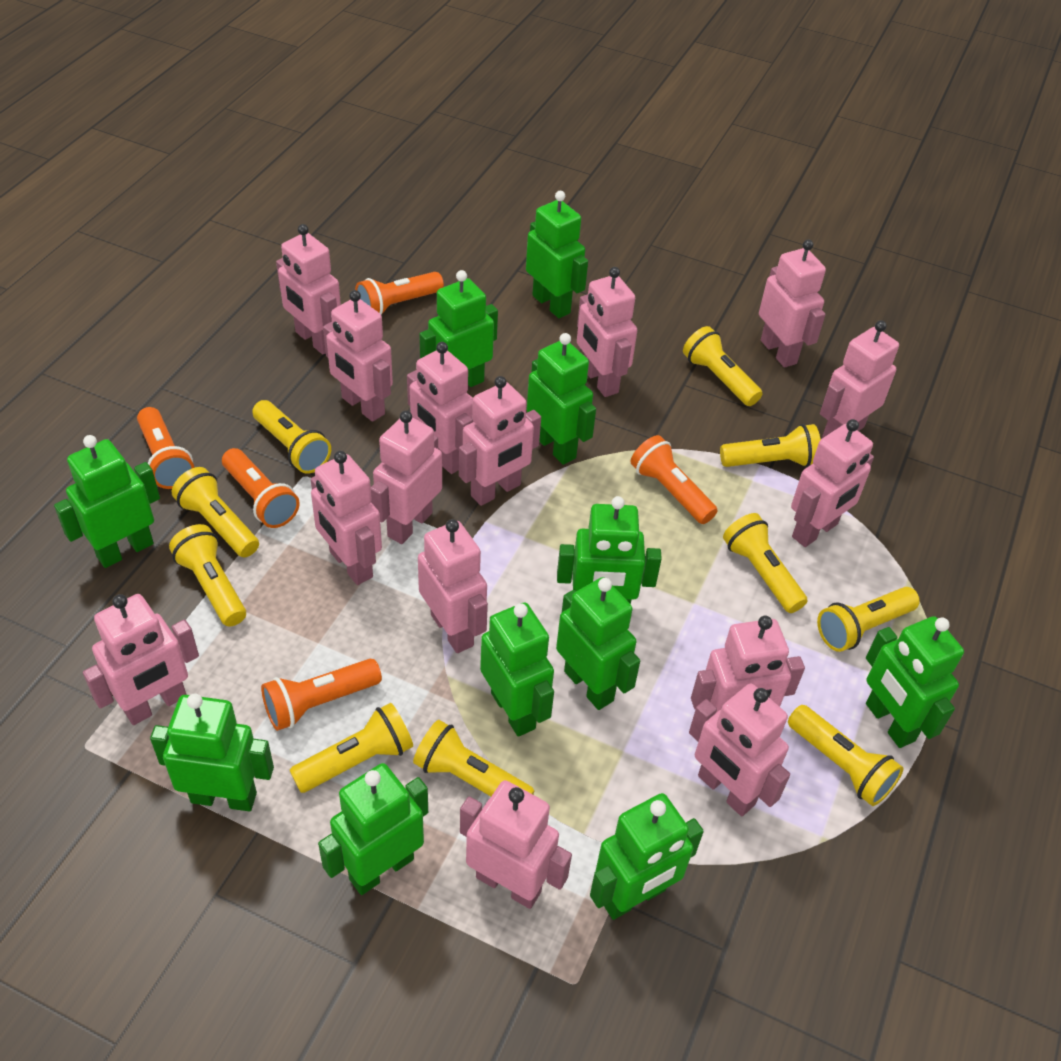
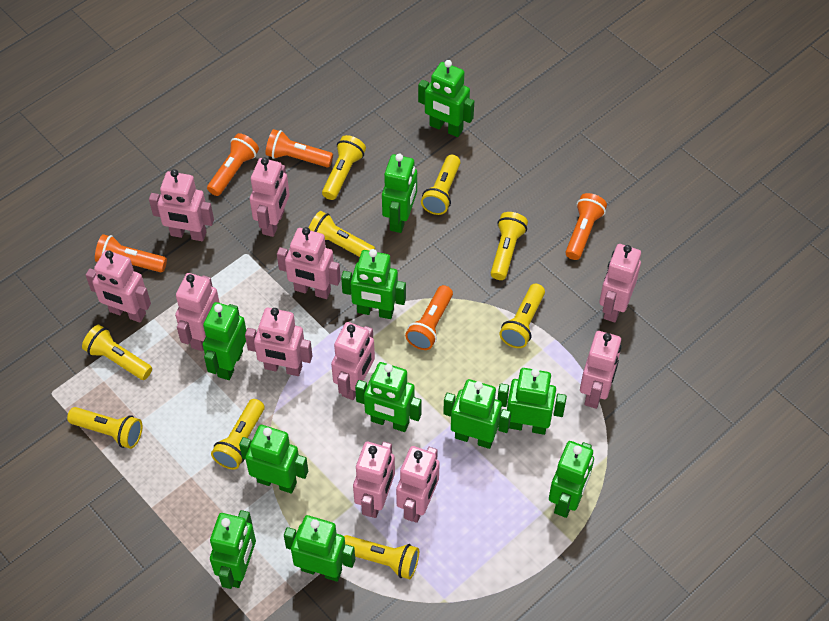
pink robot: 15 -> 11
yellow flashlight: 10 -> 9

